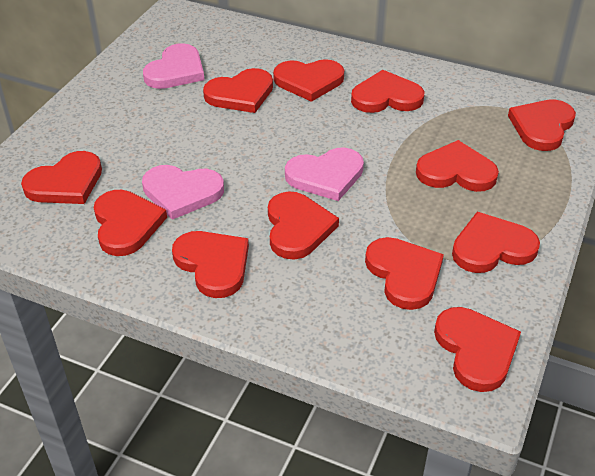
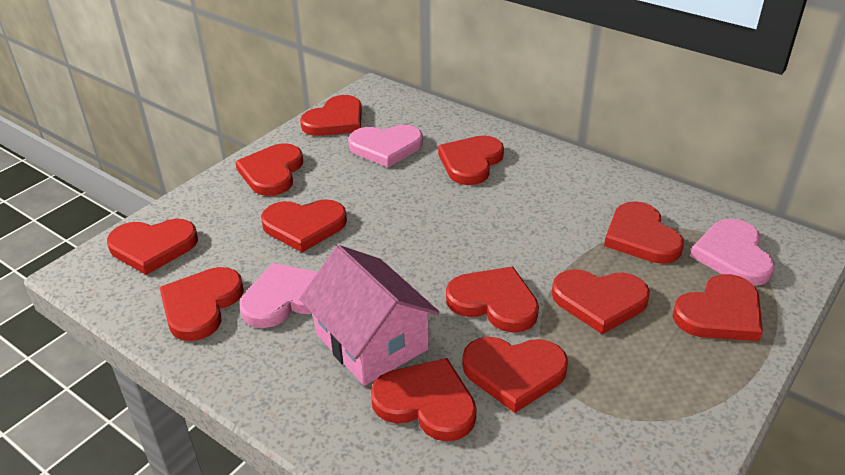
pink house: 0 -> 1

